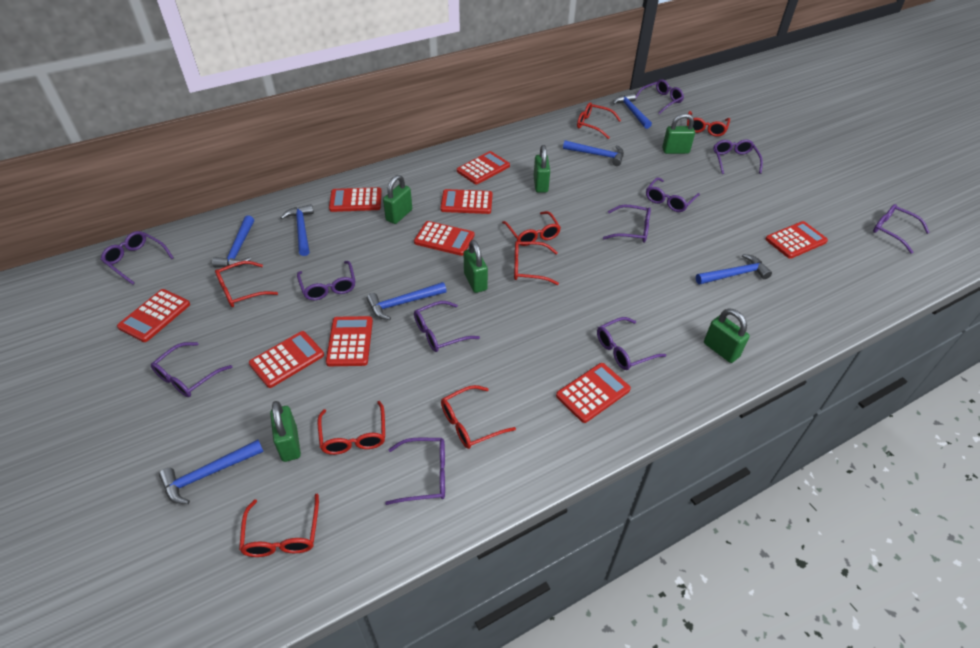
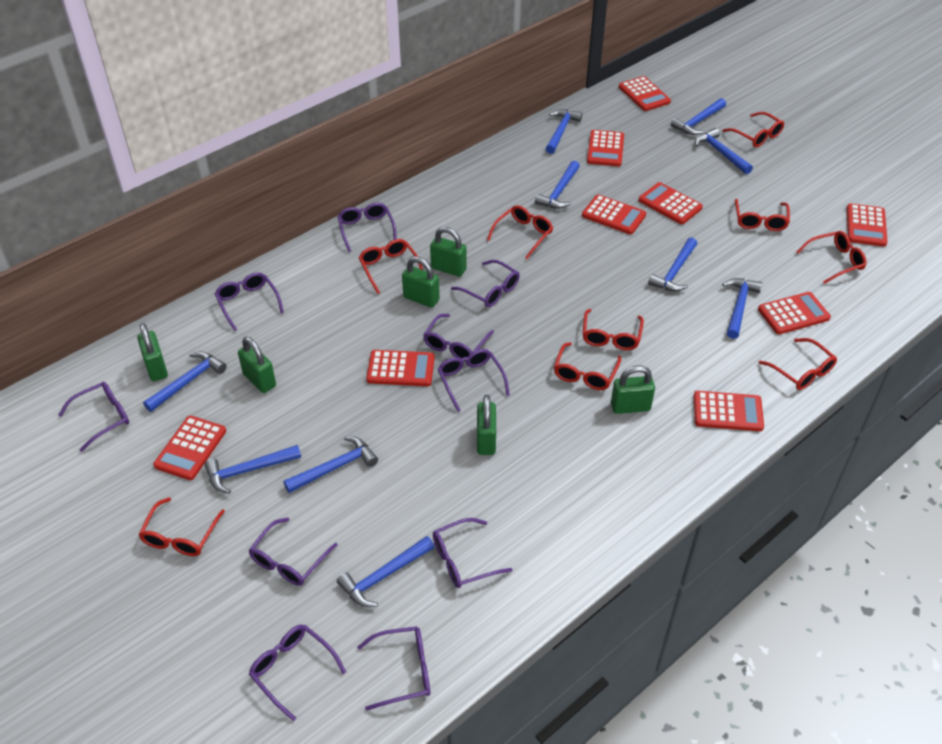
blue hammer: 7 -> 10
purple glasses: 11 -> 10
red glasses: 8 -> 9

